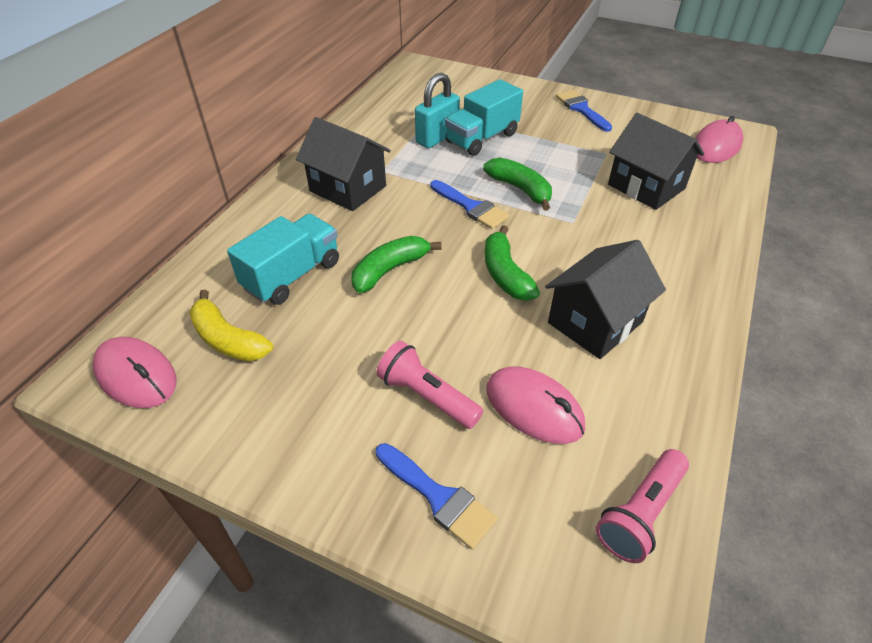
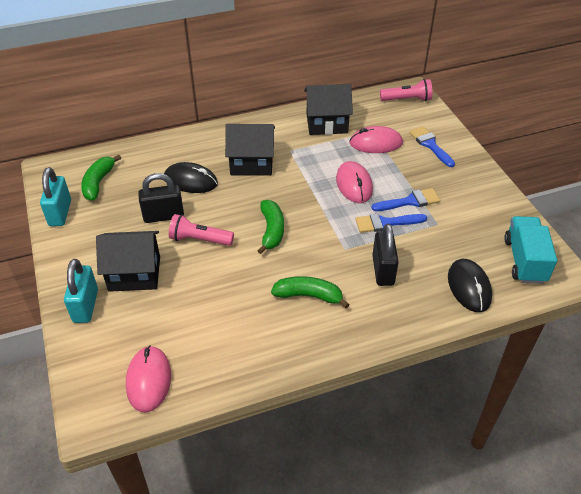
black mouse: 0 -> 2
black padlock: 0 -> 2
turquoise padlock: 1 -> 2
turquoise truck: 2 -> 1
yellow banana: 1 -> 0

